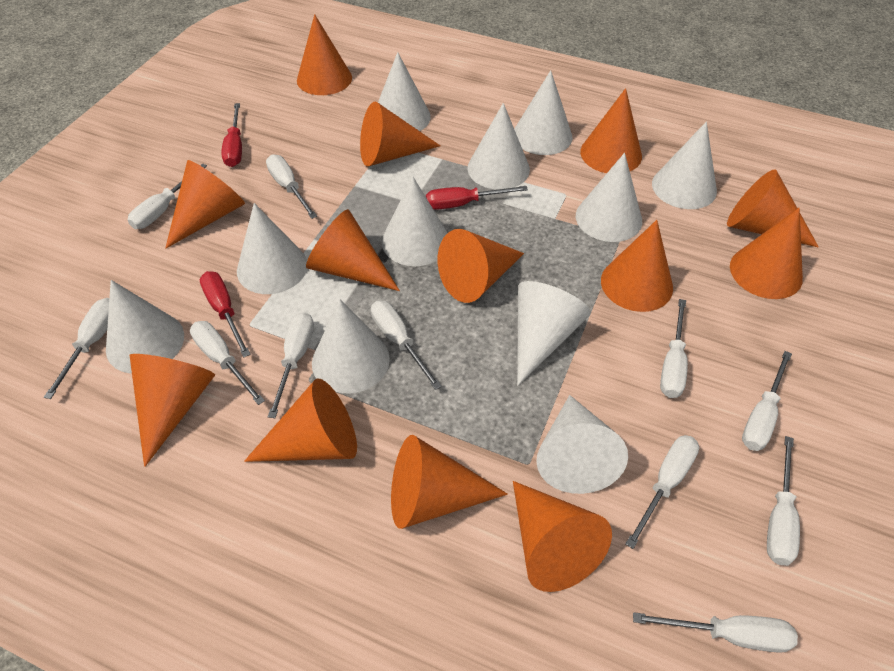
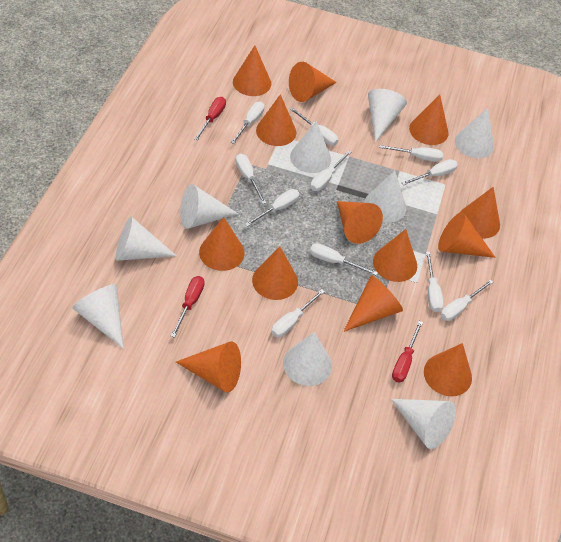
white cone: 11 -> 9

